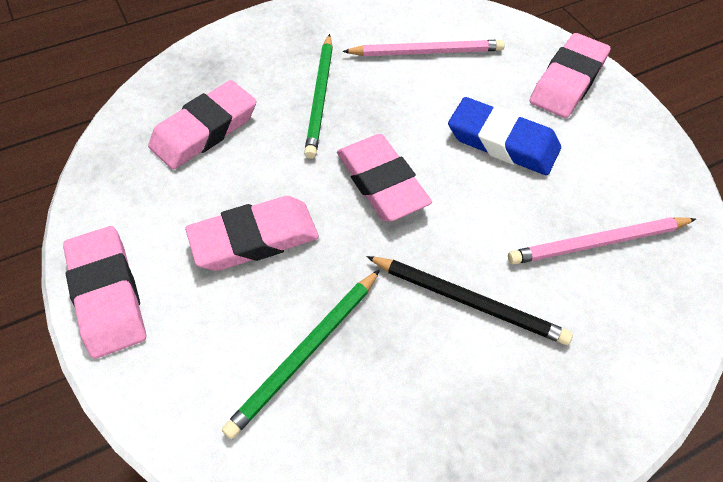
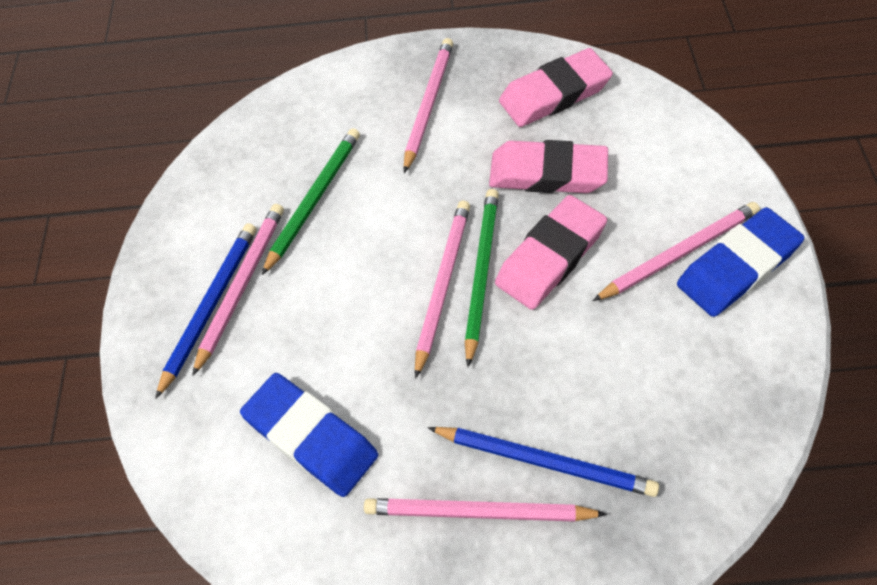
black pencil: 1 -> 0
blue eraser: 1 -> 2
blue pencil: 0 -> 2
pink eraser: 5 -> 3
pink pencil: 2 -> 5

